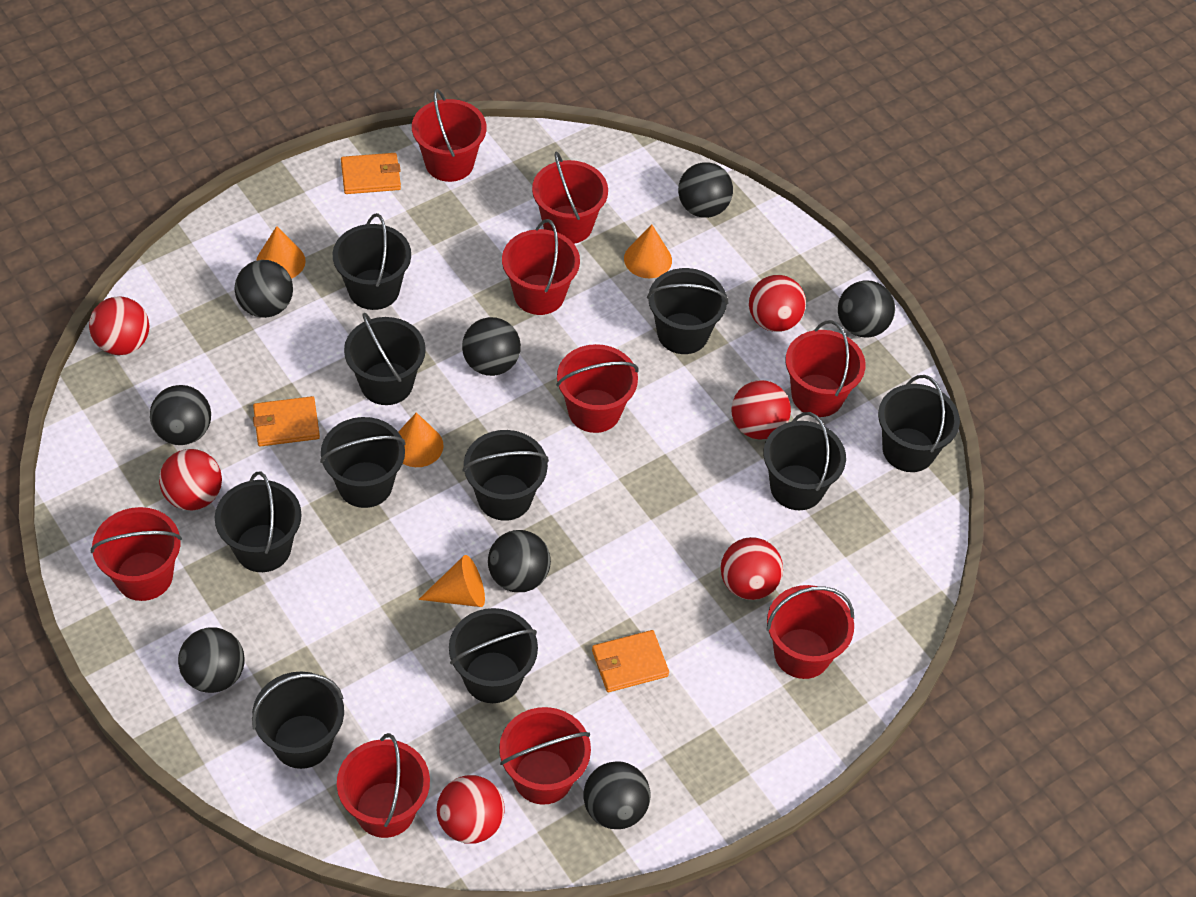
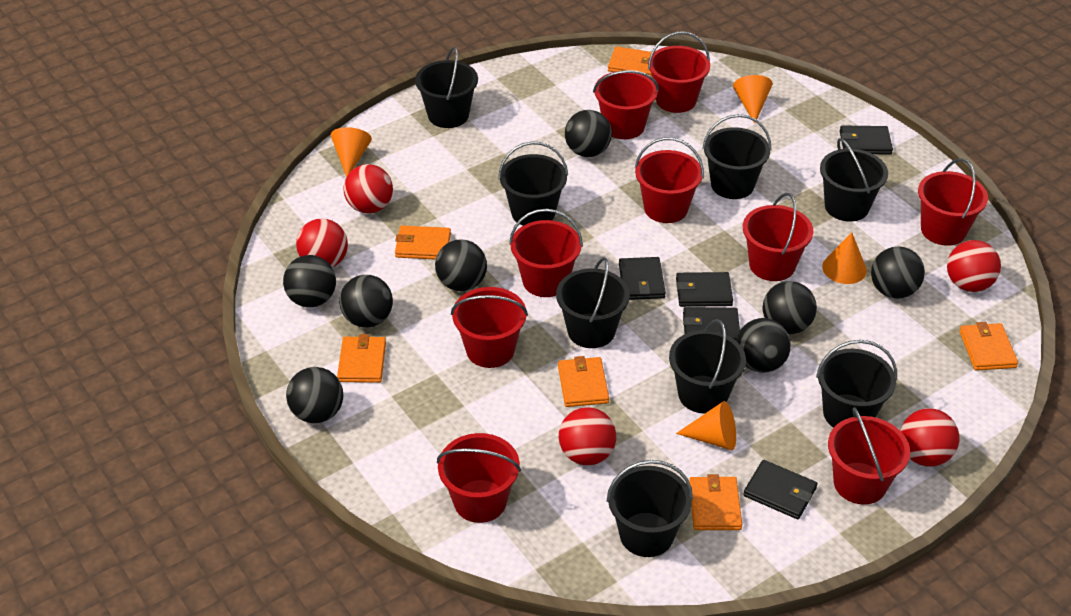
black bucket: 10 -> 8
black wallet: 0 -> 5
orange wallet: 3 -> 6
red ball: 6 -> 5

